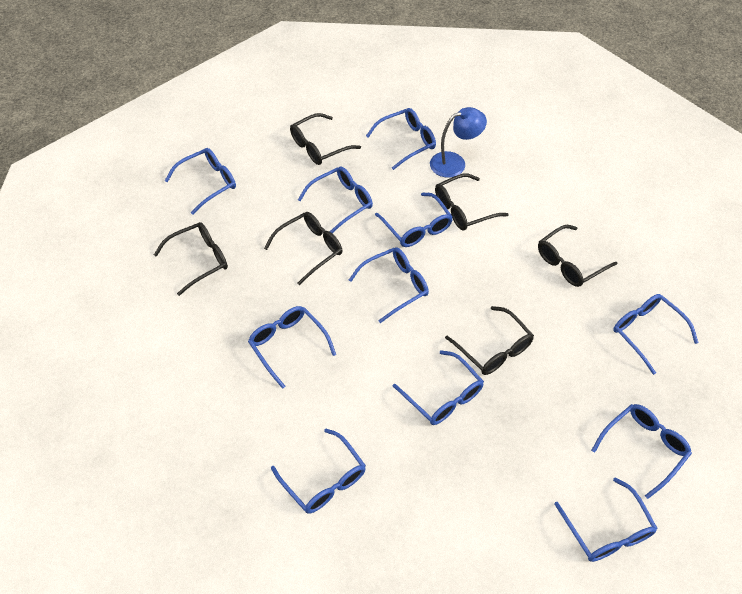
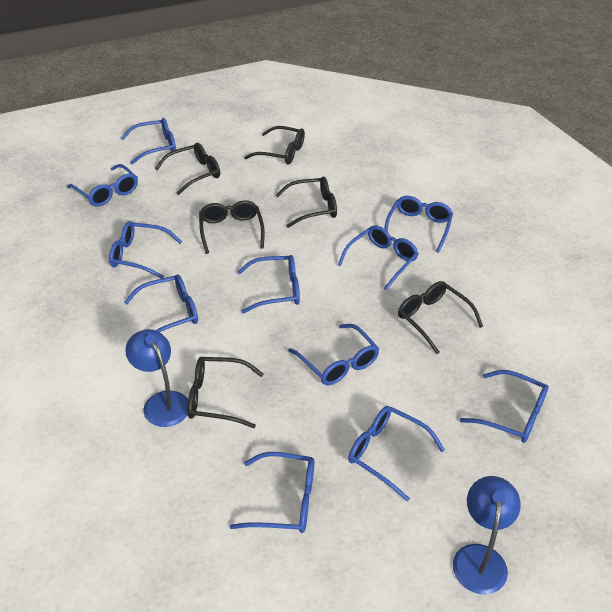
blue lamp: 1 -> 2

